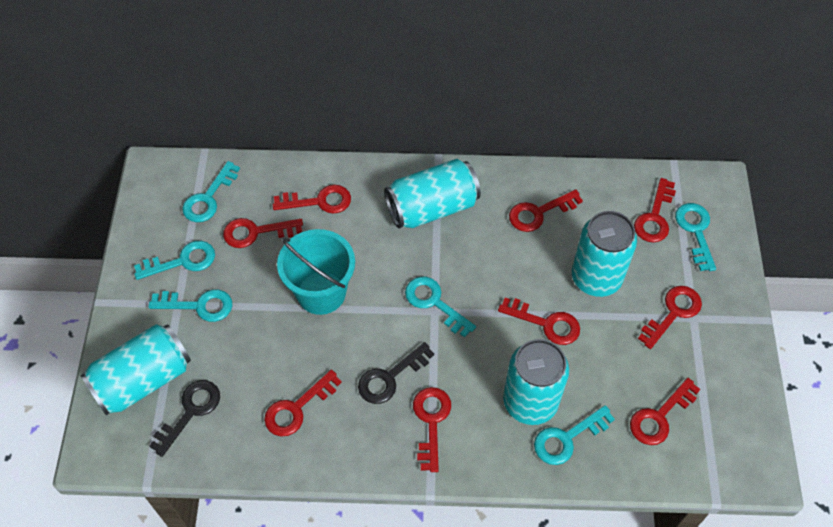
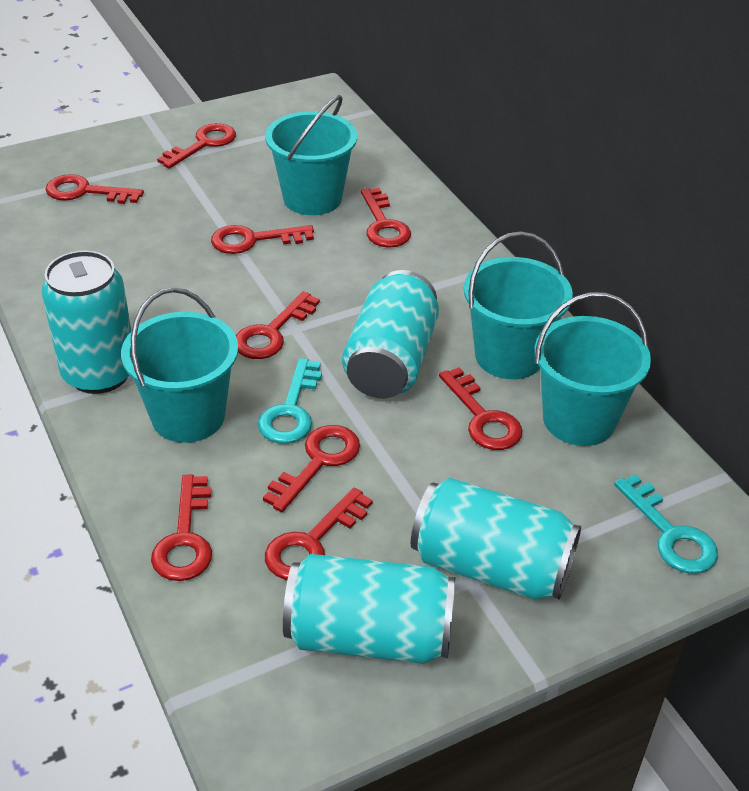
black key: 2 -> 0
turquoise bucket: 1 -> 4
turquoise key: 6 -> 2

